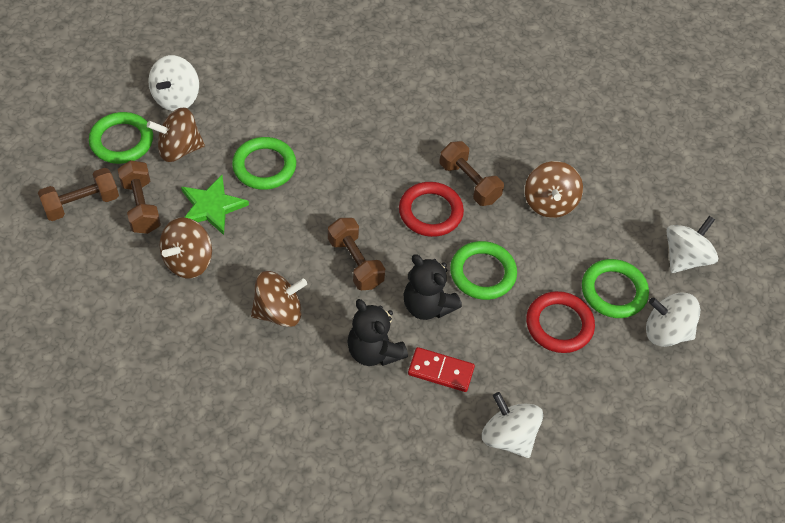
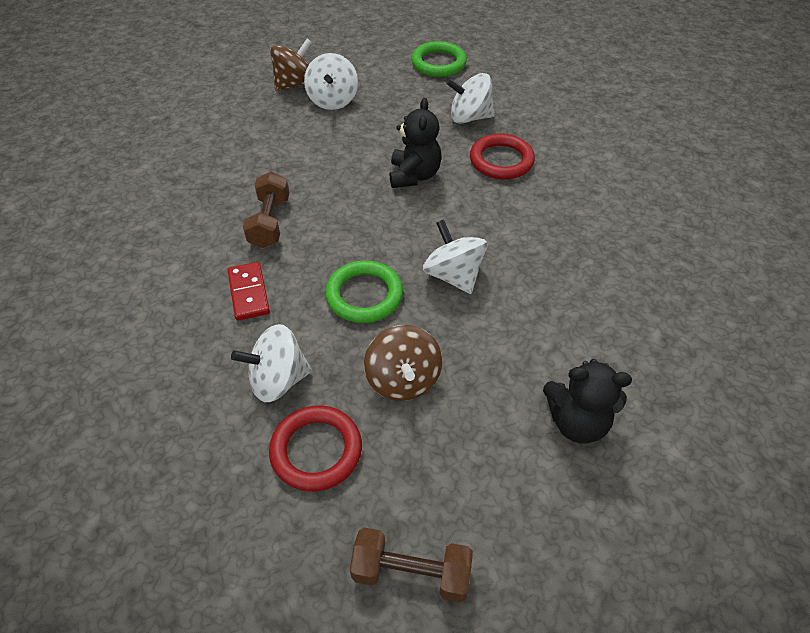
brown dumbbell: 4 -> 2
brown spinning top: 4 -> 2
green ring: 4 -> 2
green star: 1 -> 0

